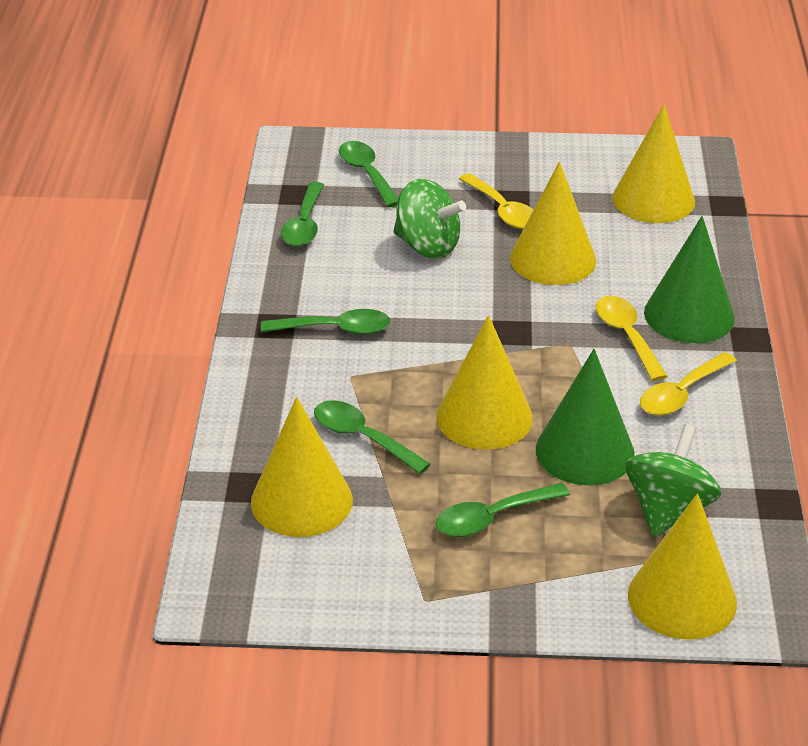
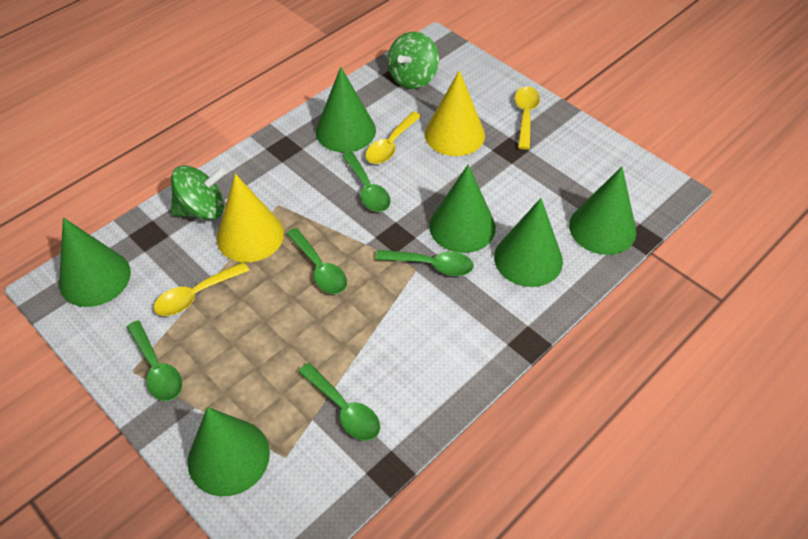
green cone: 2 -> 6
yellow cone: 5 -> 2

